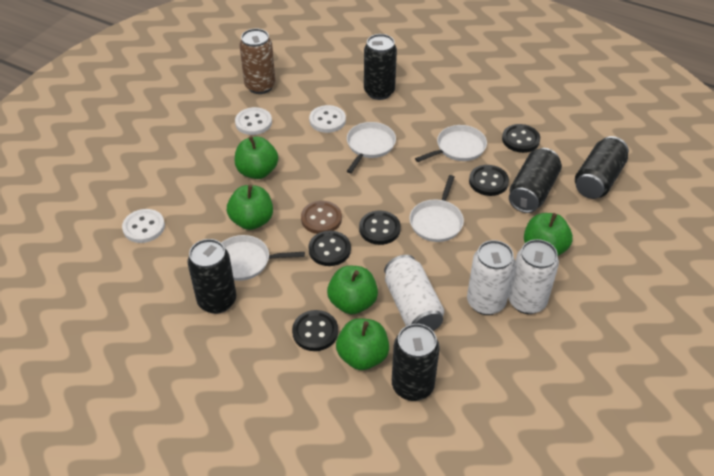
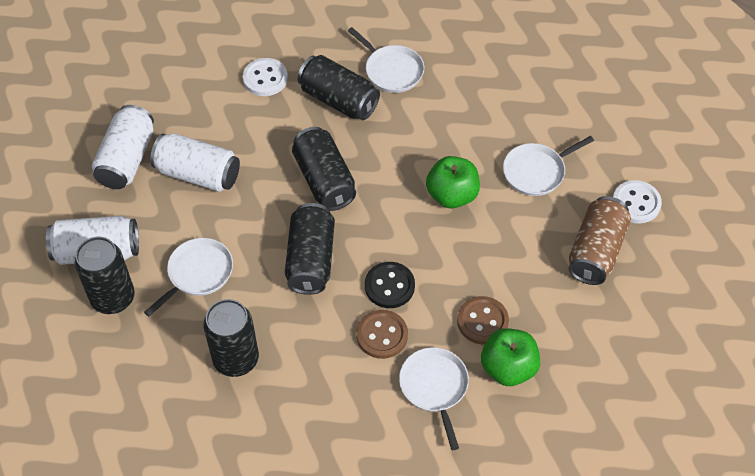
black button: 5 -> 1
brown button: 1 -> 2
green apple: 5 -> 2
white button: 3 -> 2

